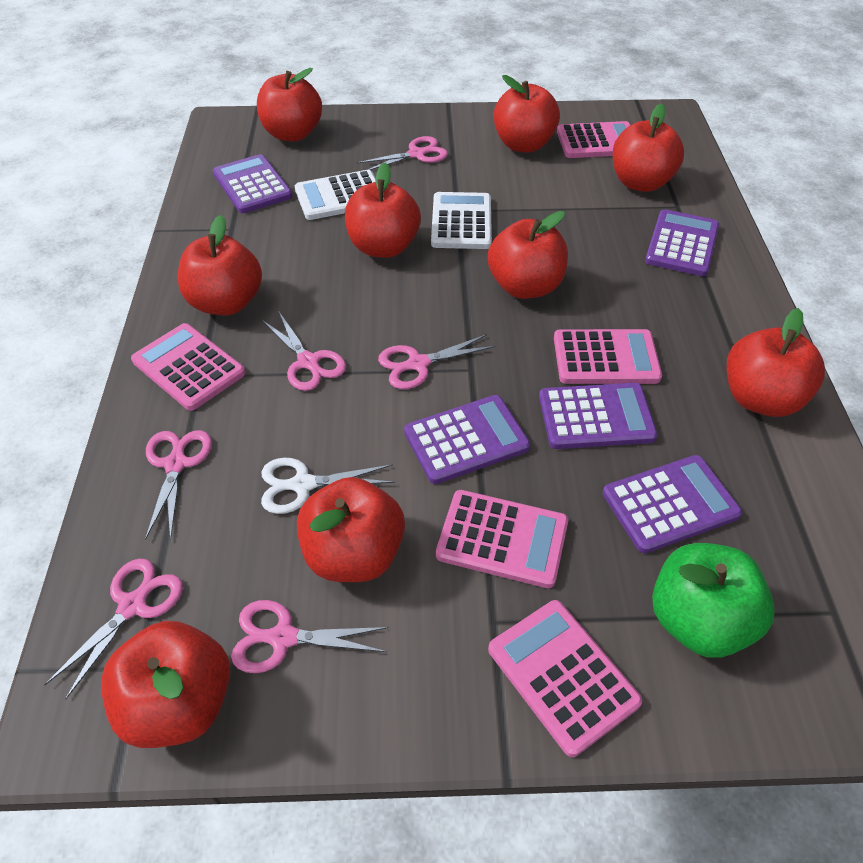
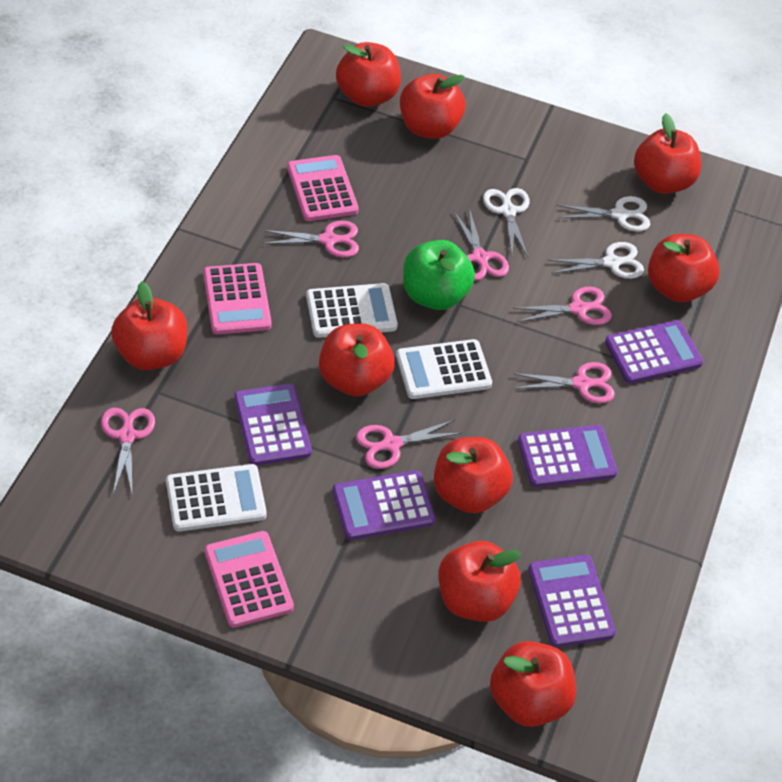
pink calculator: 5 -> 3
white calculator: 2 -> 3
white scissors: 1 -> 3

